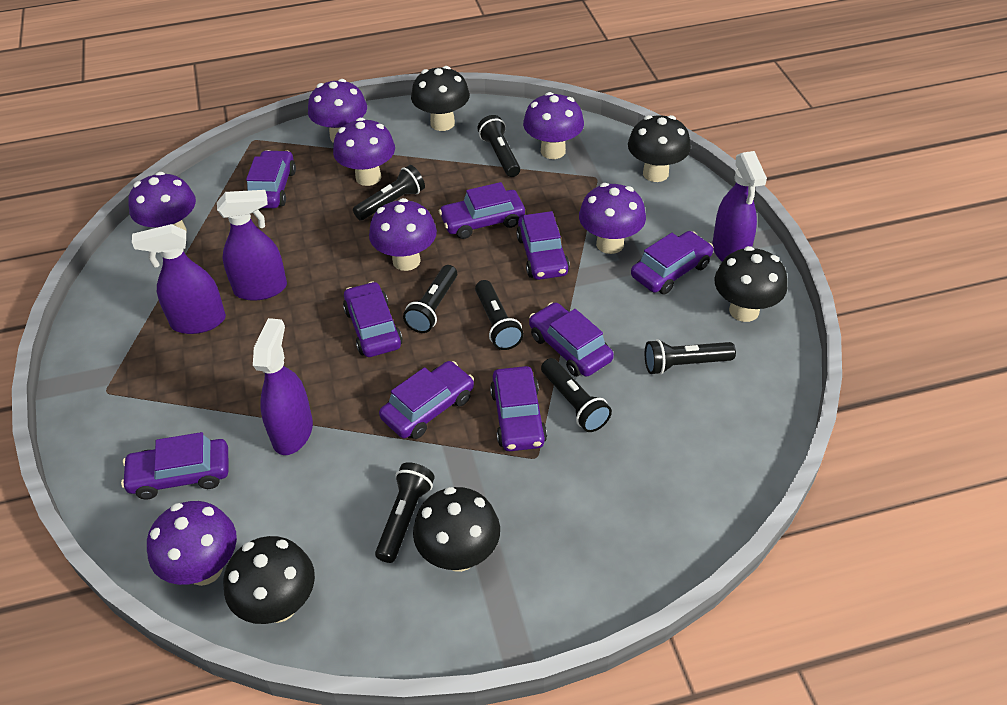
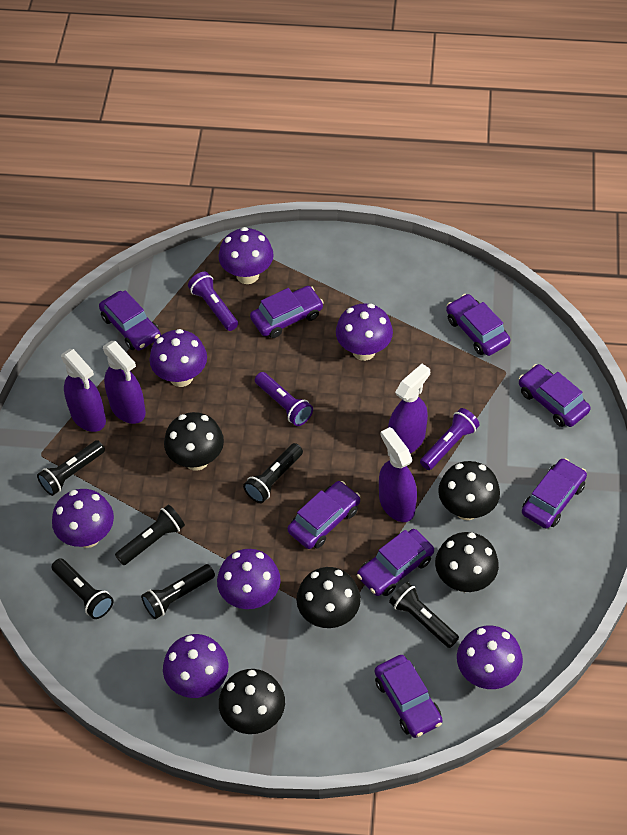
black flashlight: 7 -> 6
purple car: 9 -> 8
purple flashlight: 0 -> 3

